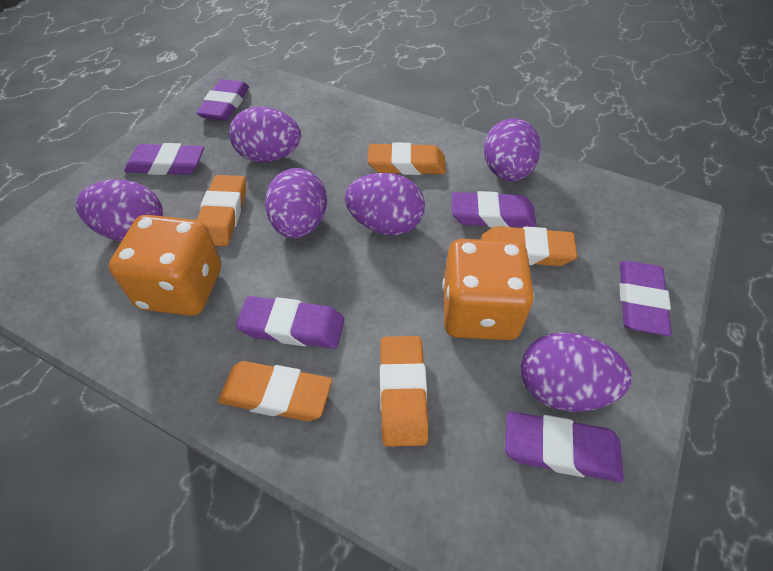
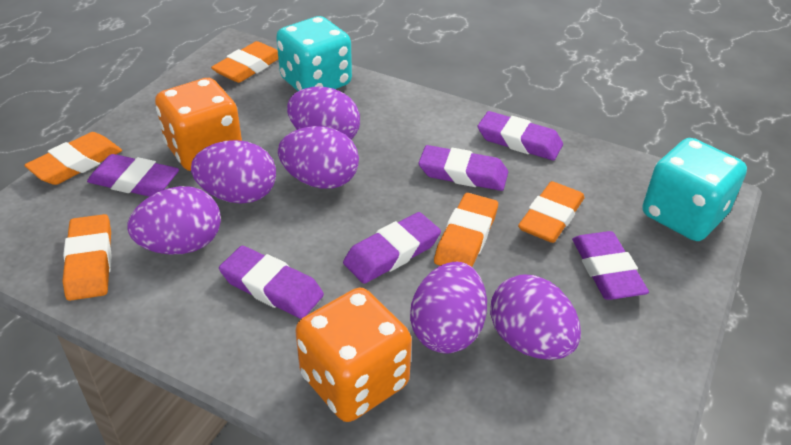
turquoise dice: 0 -> 2

